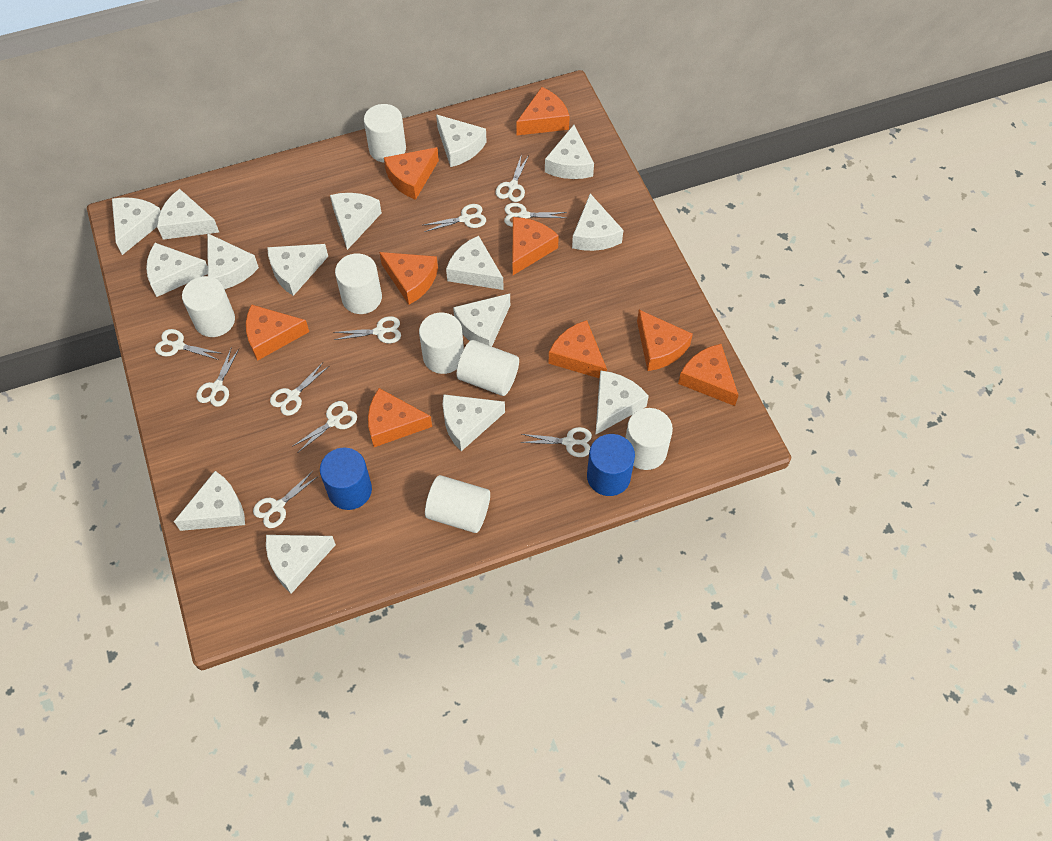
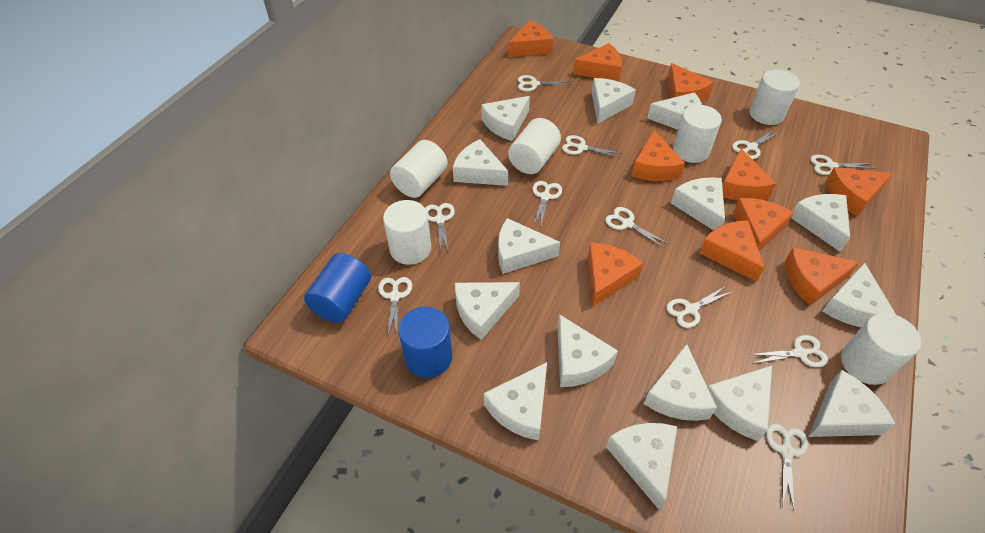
orange cheese: 9 -> 10
white cylinder: 7 -> 6
white scissors: 10 -> 11

